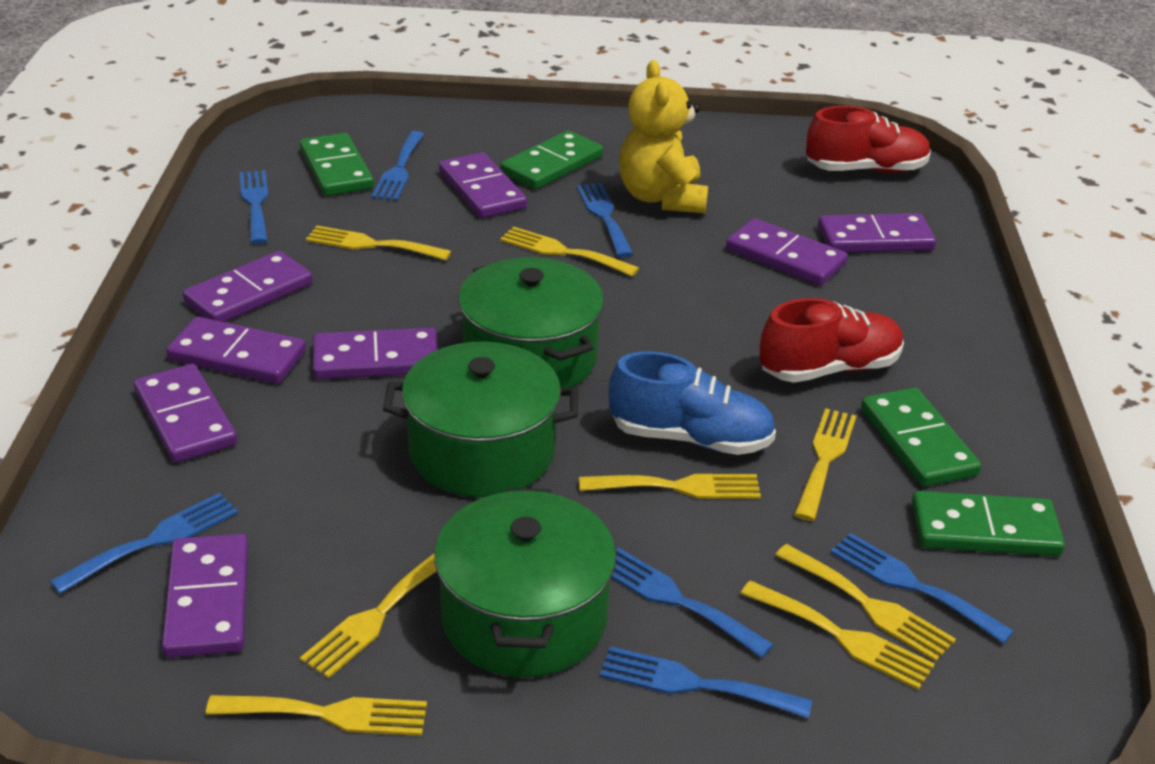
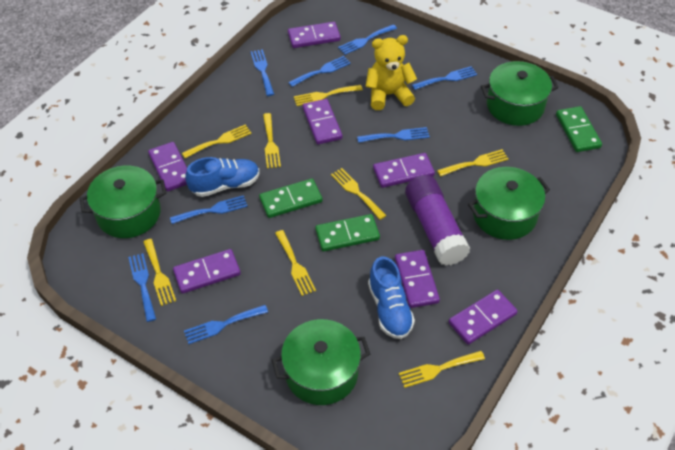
blue fork: 7 -> 8
blue shoe: 1 -> 2
green domino: 4 -> 3
green pot: 3 -> 4
purple domino: 8 -> 7
purple glue stick: 0 -> 1
red shoe: 2 -> 0

